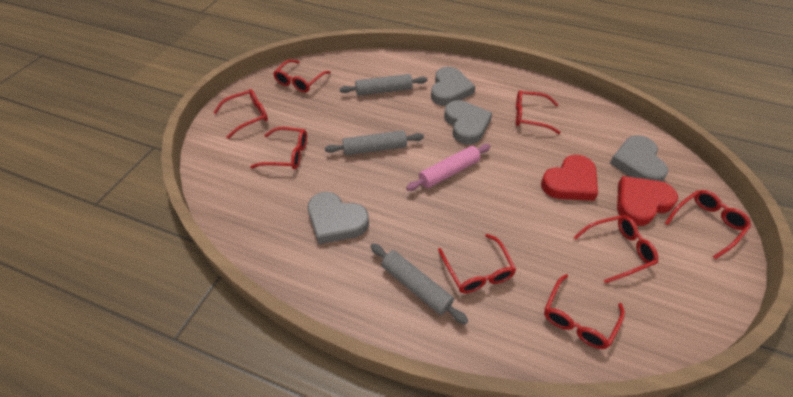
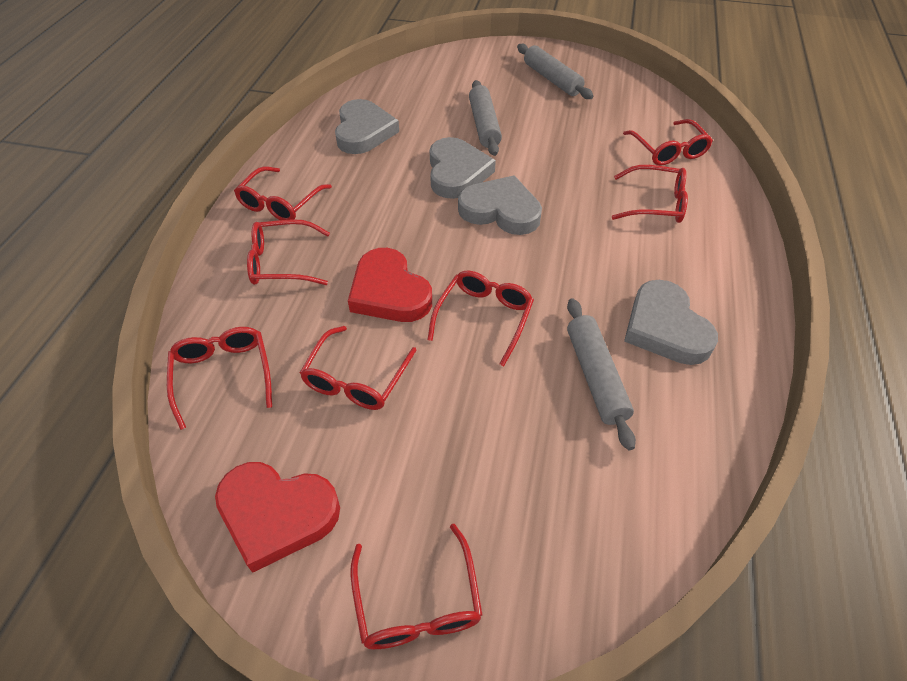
pink rolling pin: 1 -> 0

